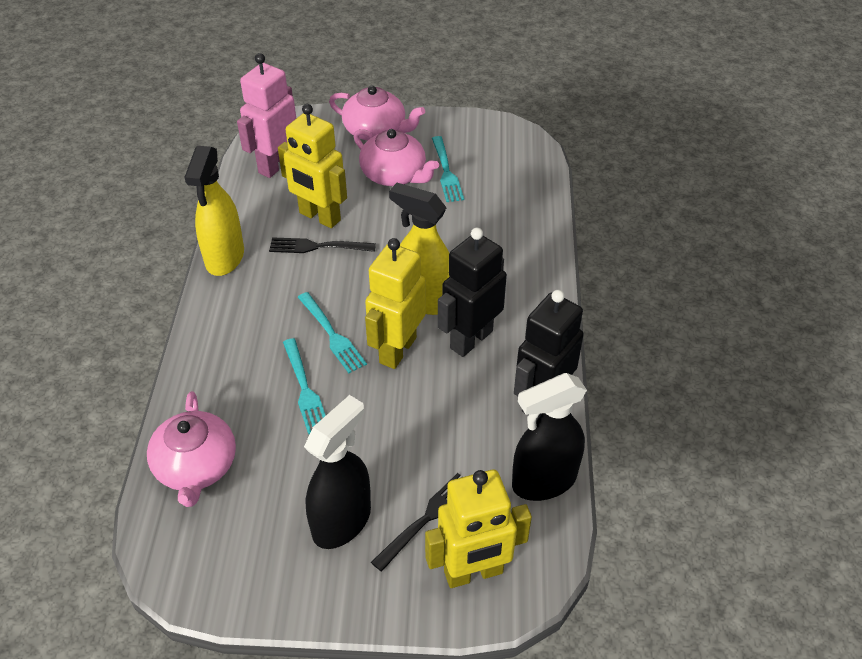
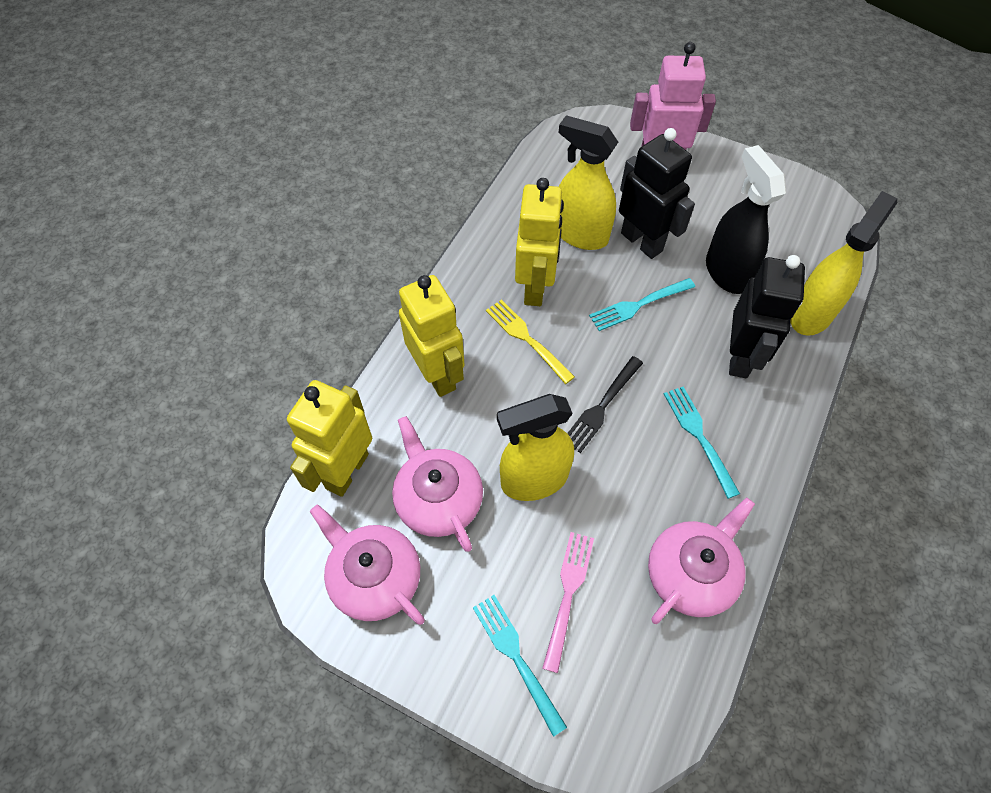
black fork: 2 -> 1
black spray bottle: 2 -> 1
pink fork: 0 -> 1
yellow fork: 0 -> 1
yellow spray bottle: 2 -> 3

